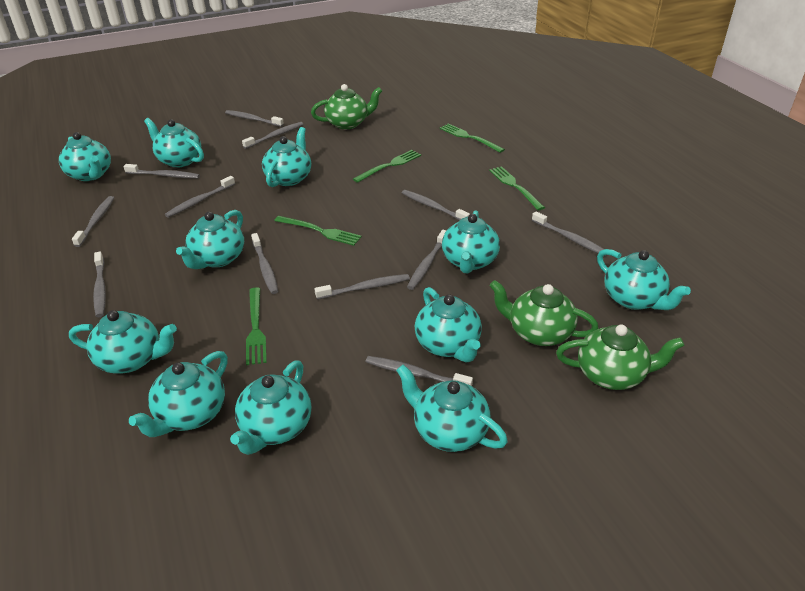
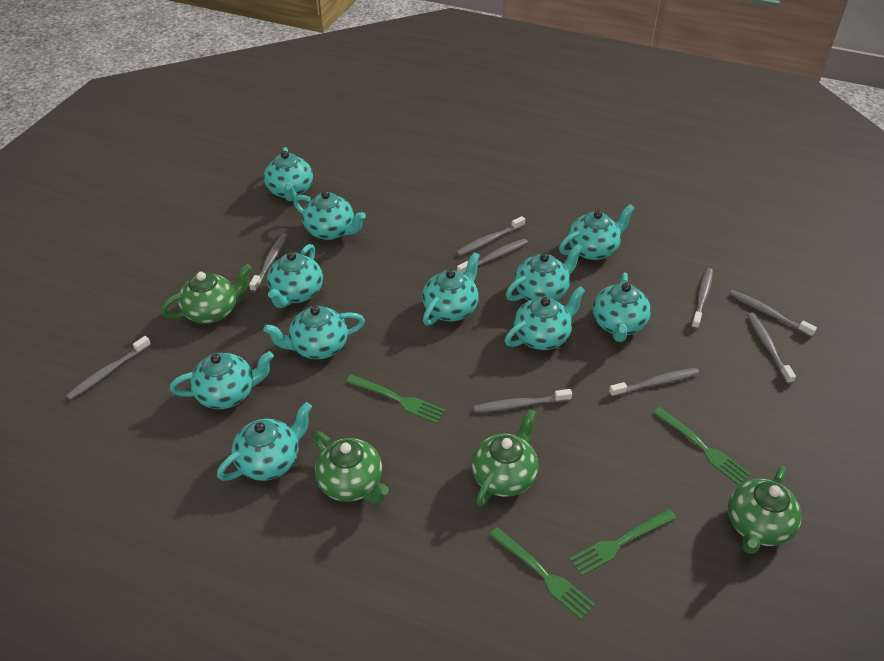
green fork: 5 -> 4
green teapot: 3 -> 4
grey toothbrush: 12 -> 9

